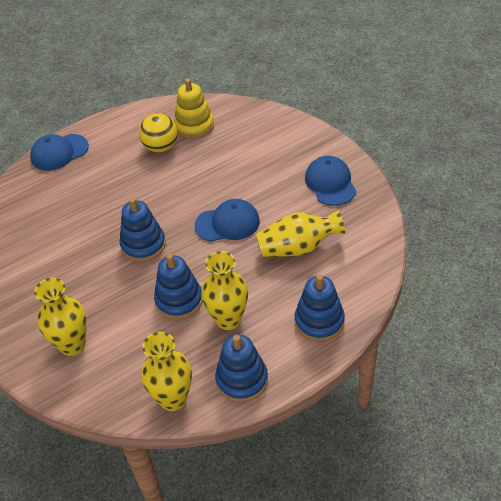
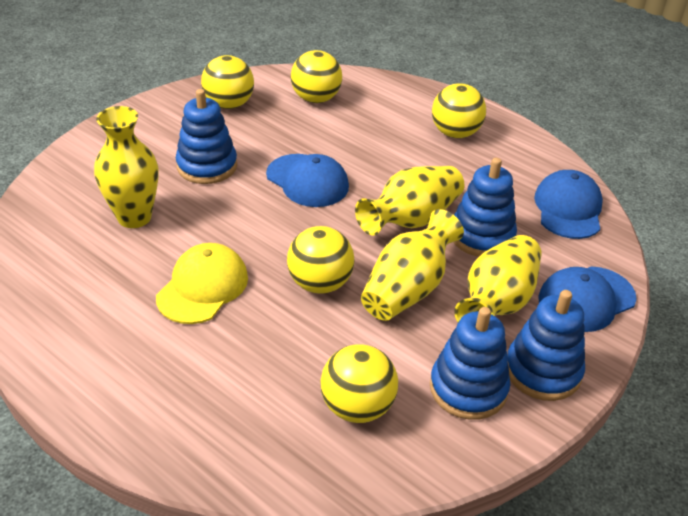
yellow ball: 1 -> 5
yellow cap: 0 -> 1
yellow stacking toy: 1 -> 0

